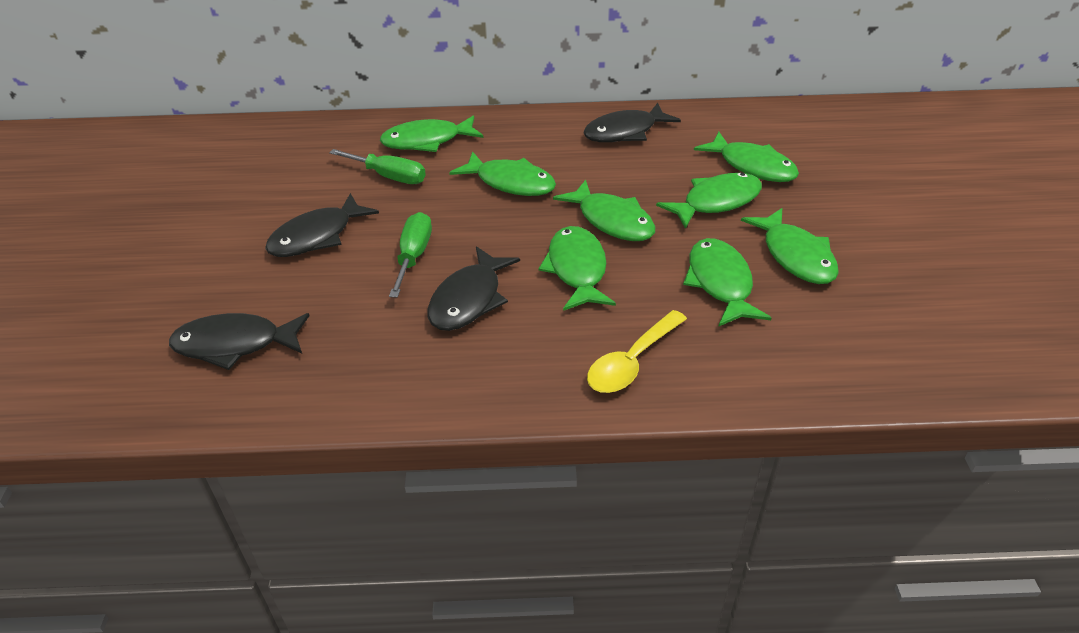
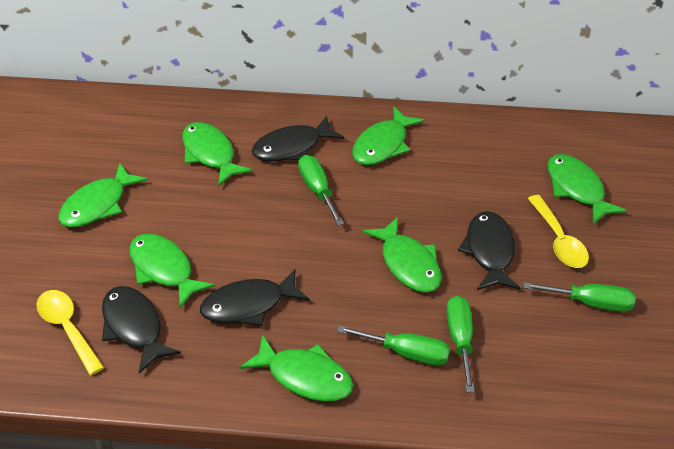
green fish: 8 -> 7
green screwdriver: 2 -> 4
yellow spoon: 1 -> 2

